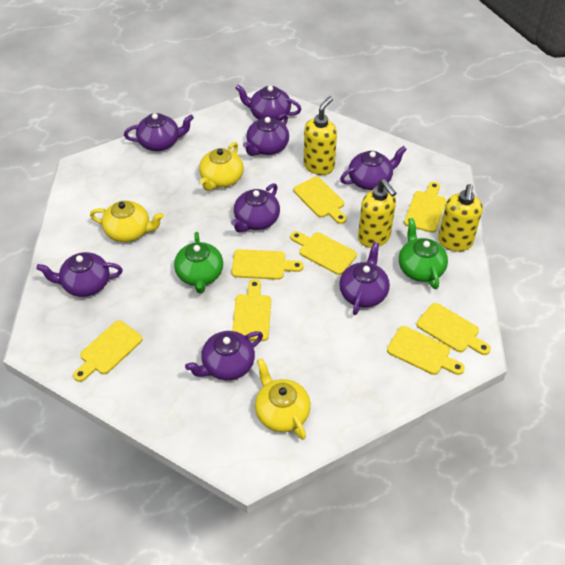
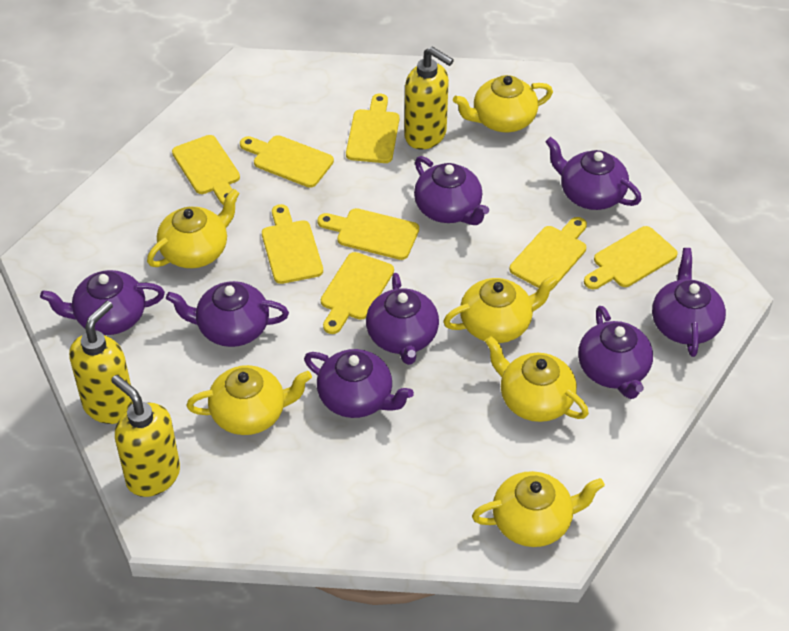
green teapot: 2 -> 0
yellow teapot: 3 -> 6

